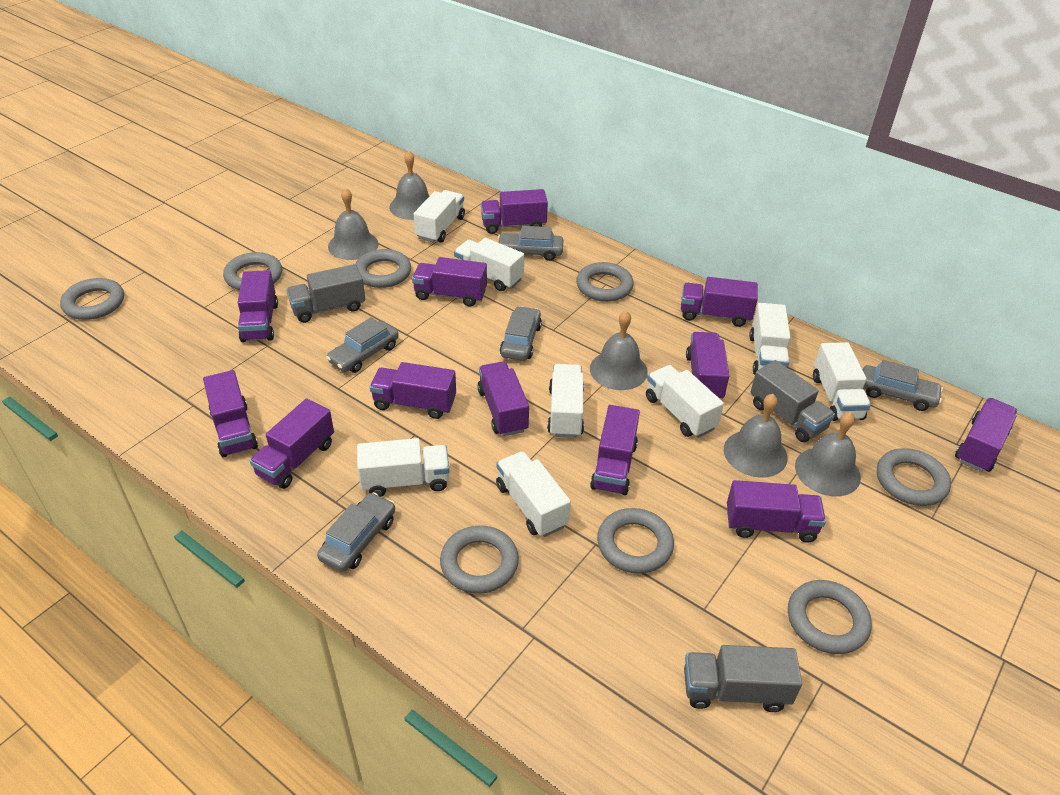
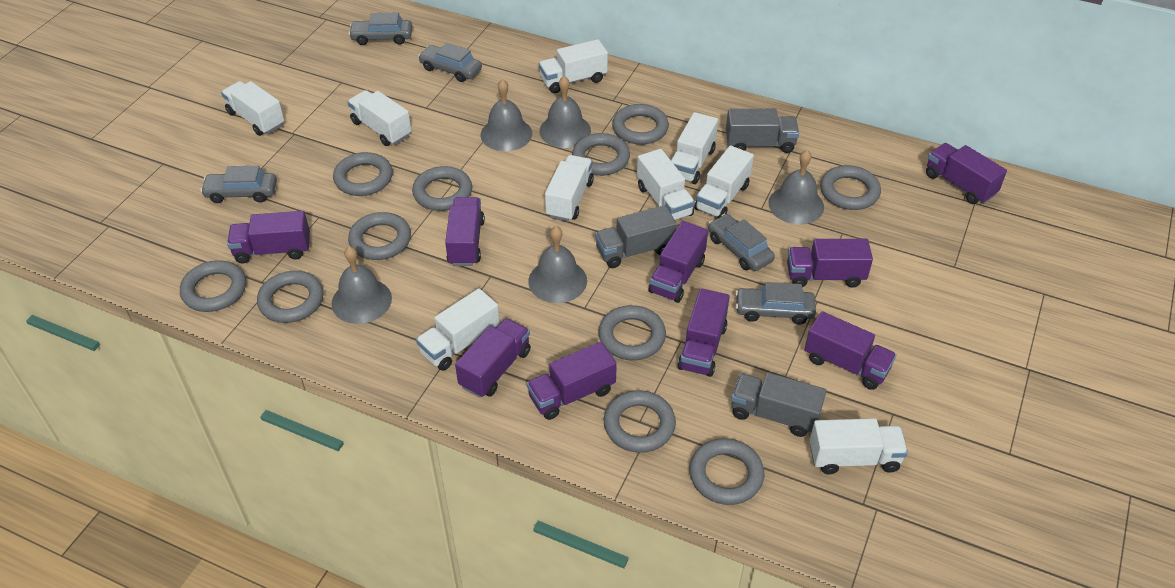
grey ring: 8 -> 11
purple truck: 12 -> 9
white truck: 8 -> 9

